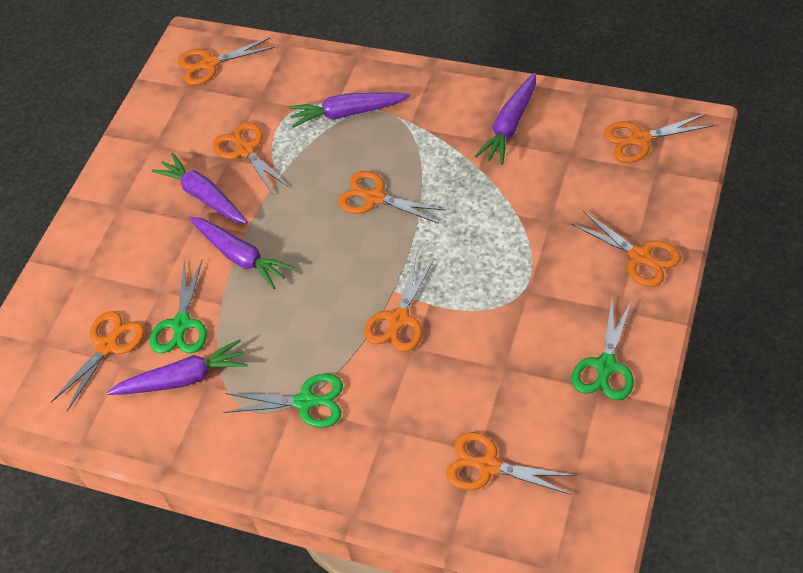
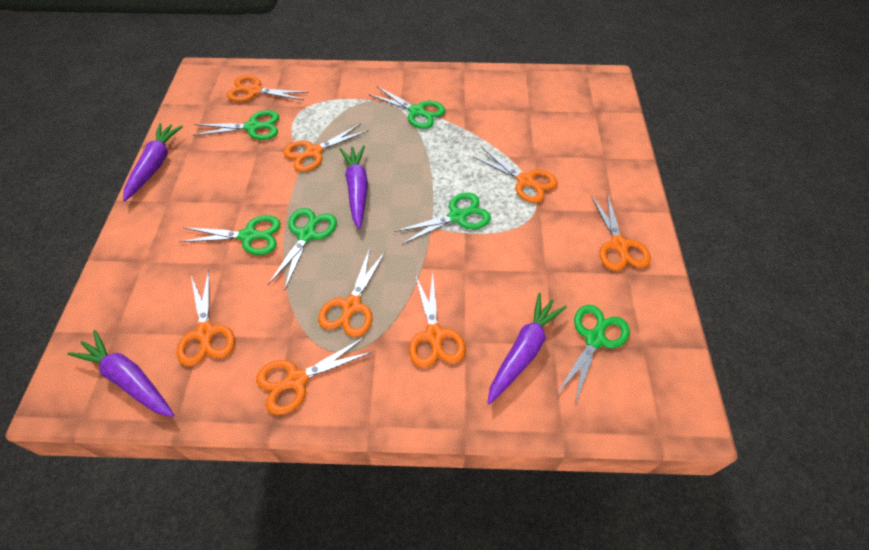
green scissors: 3 -> 6
purple carrot: 5 -> 4

